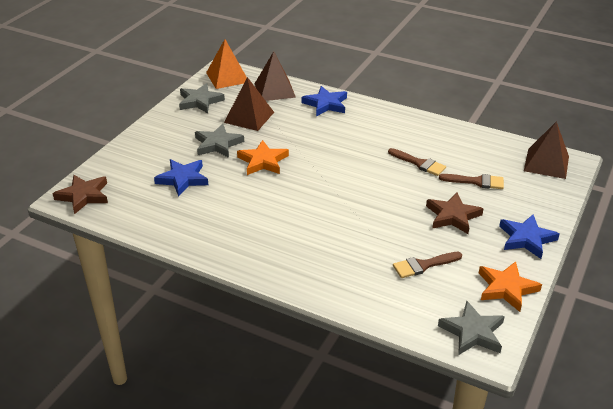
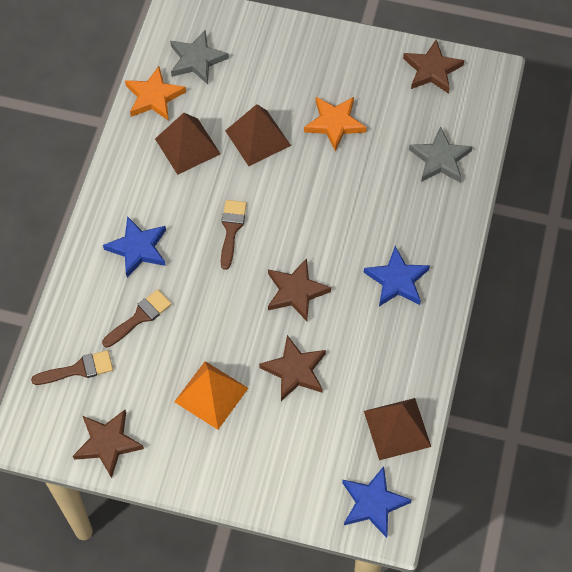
brown star: 2 -> 4
grey star: 3 -> 2

